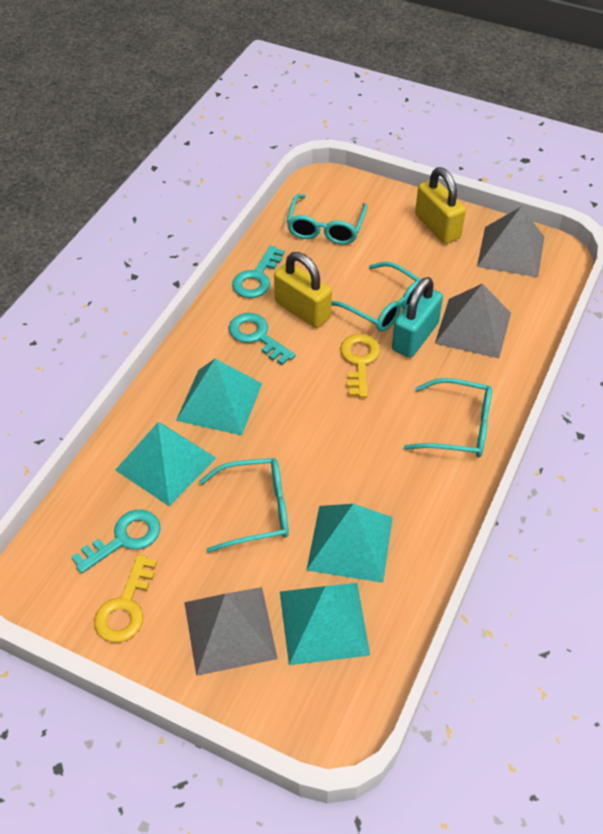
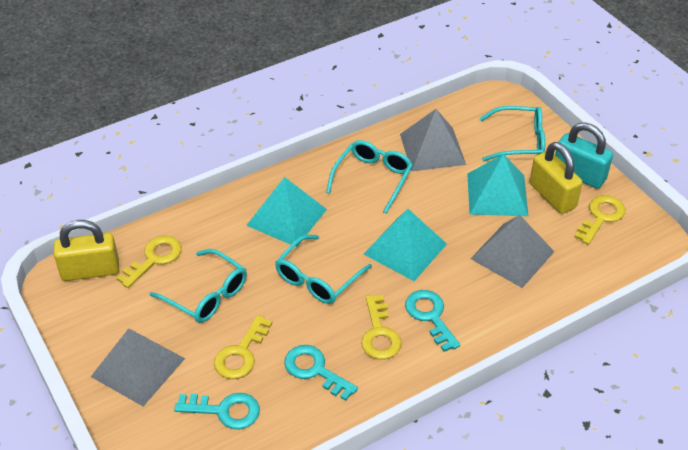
turquoise pyramid: 4 -> 3
yellow key: 2 -> 4

